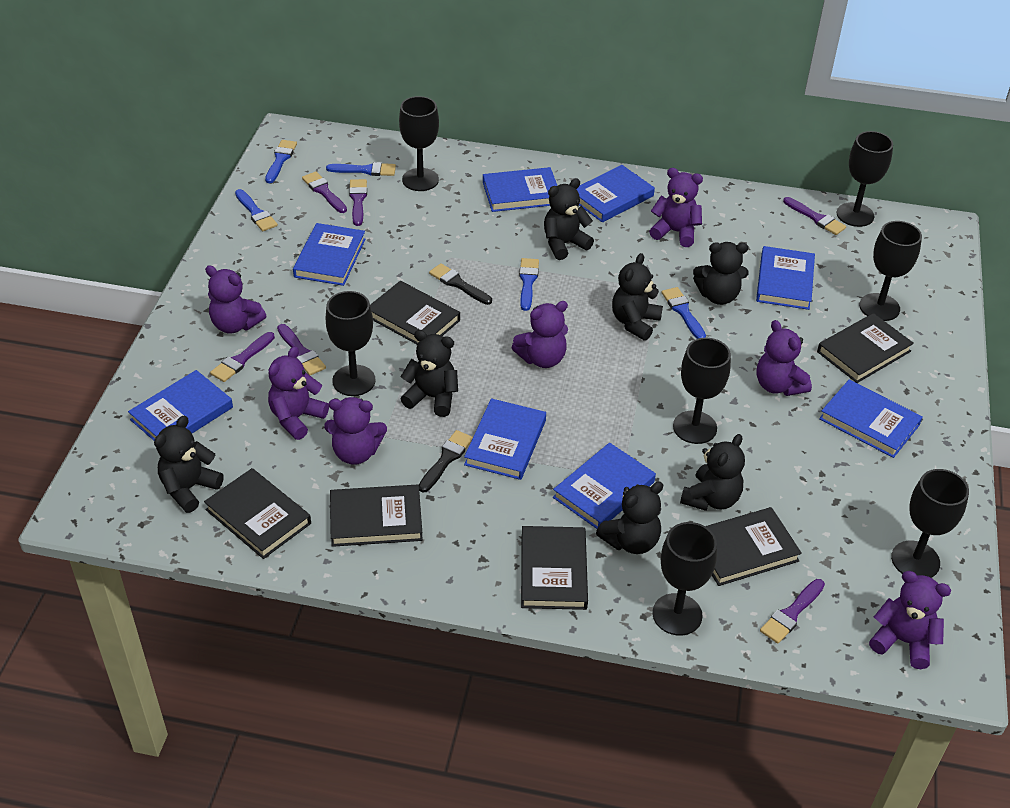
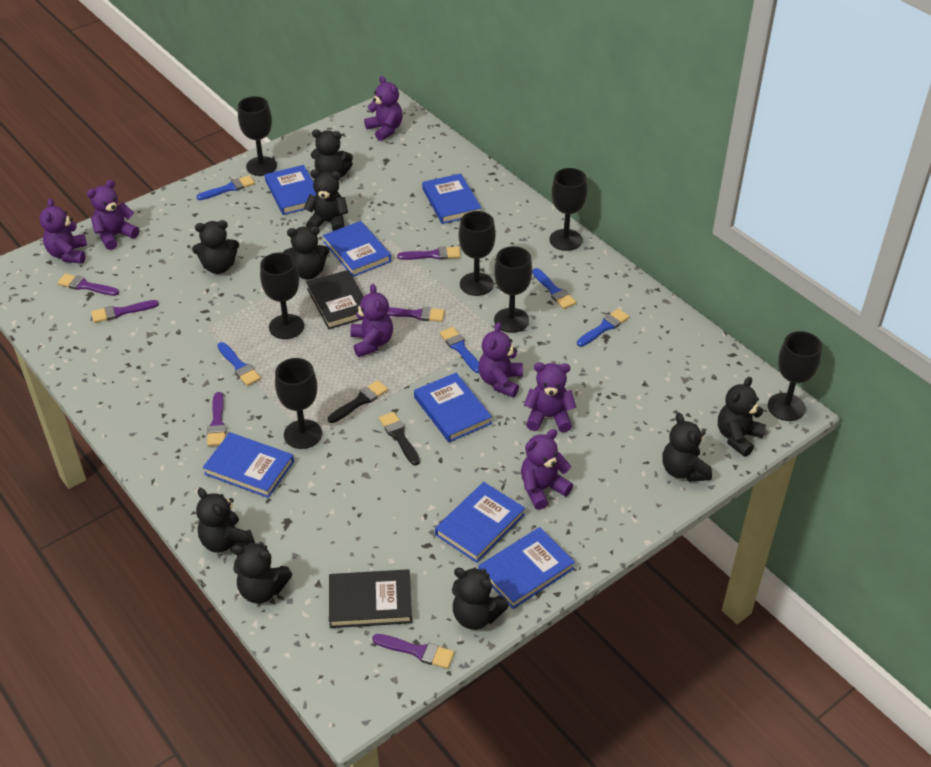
black book: 6 -> 2
black teddy bear: 7 -> 9
blue book: 8 -> 7

